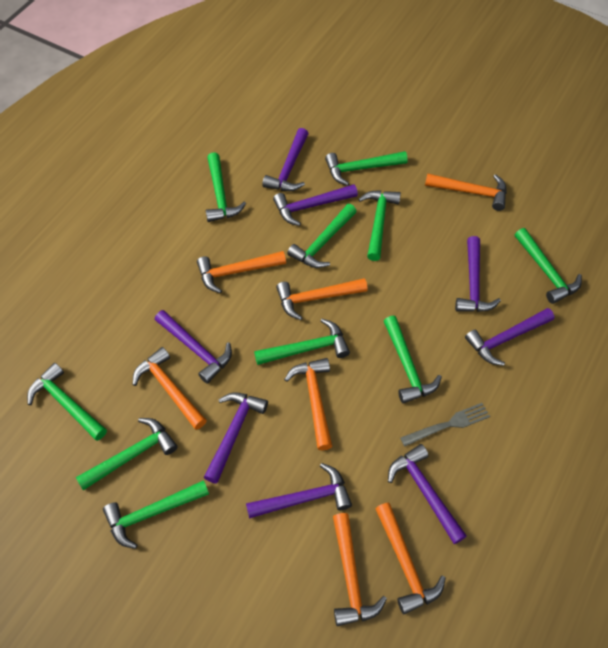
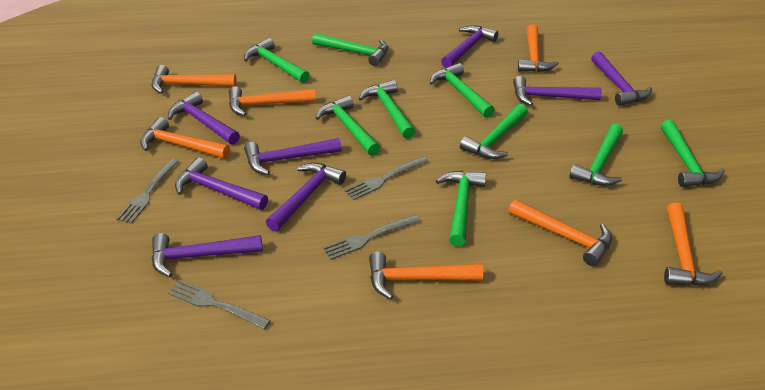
green hammer: 10 -> 9
grey fork: 1 -> 4

